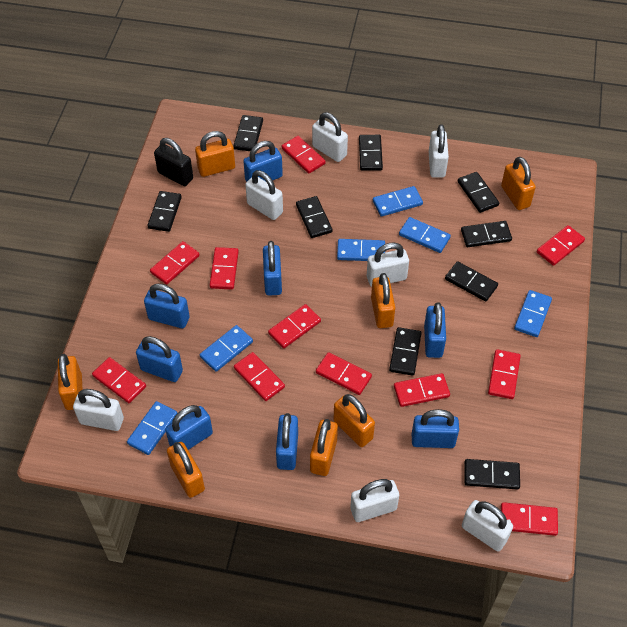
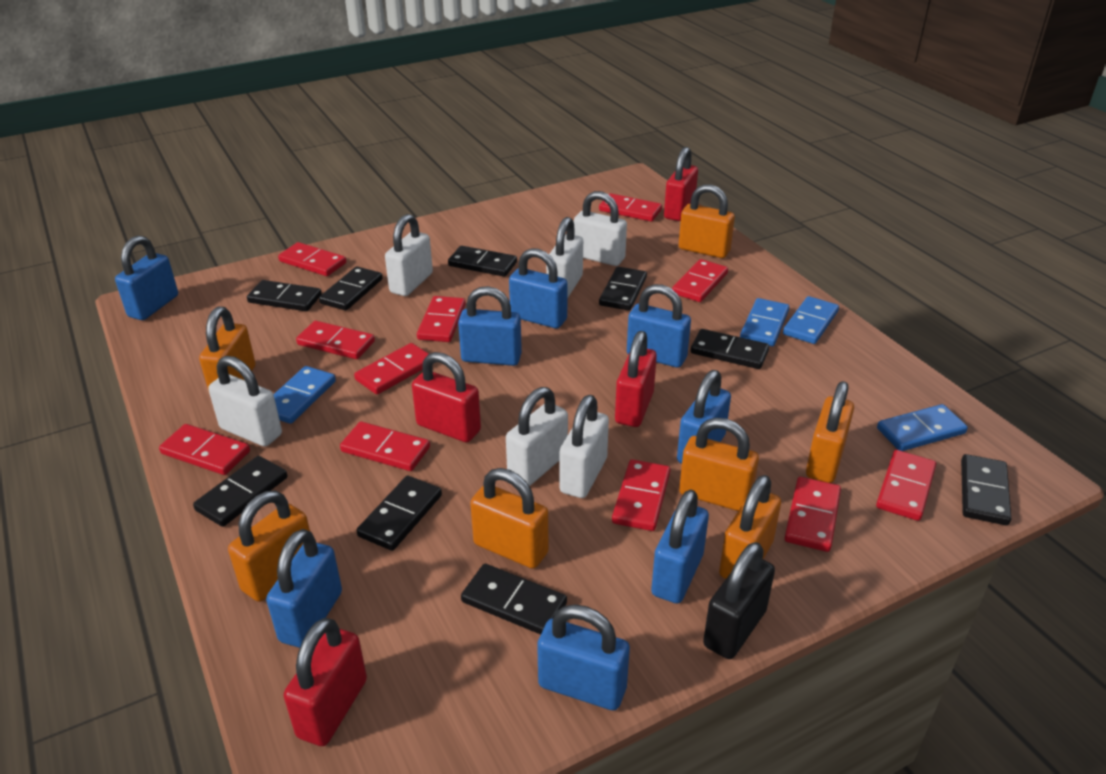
blue domino: 6 -> 4
red padlock: 0 -> 4
white padlock: 7 -> 6

